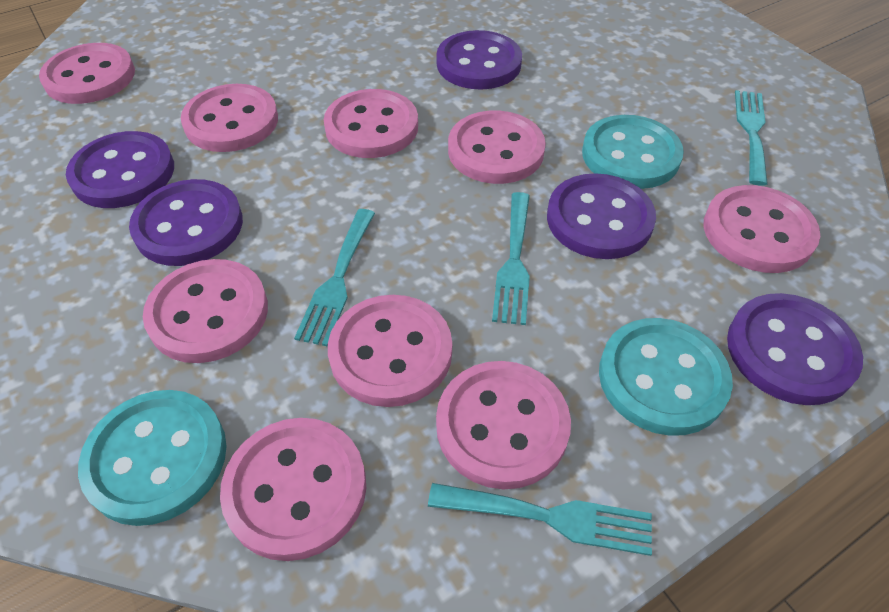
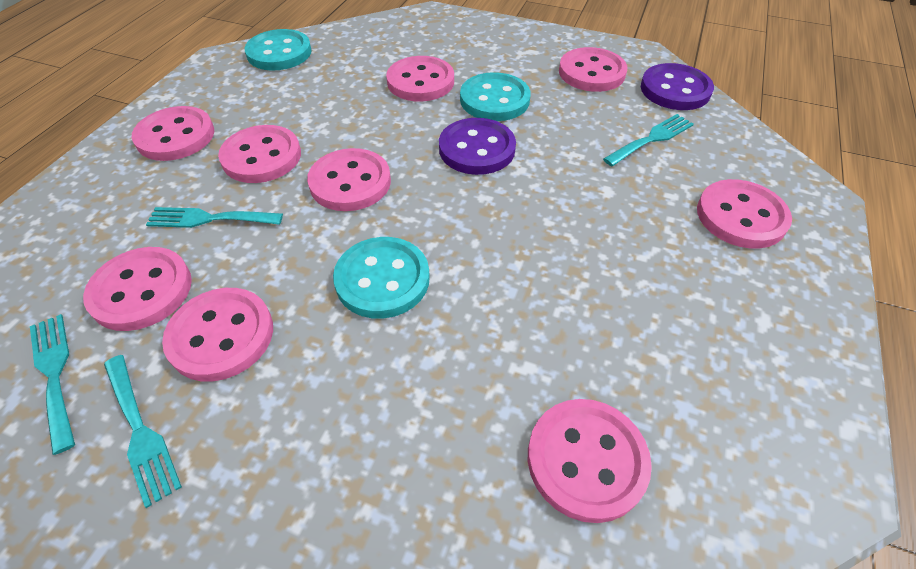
purple button: 5 -> 2

